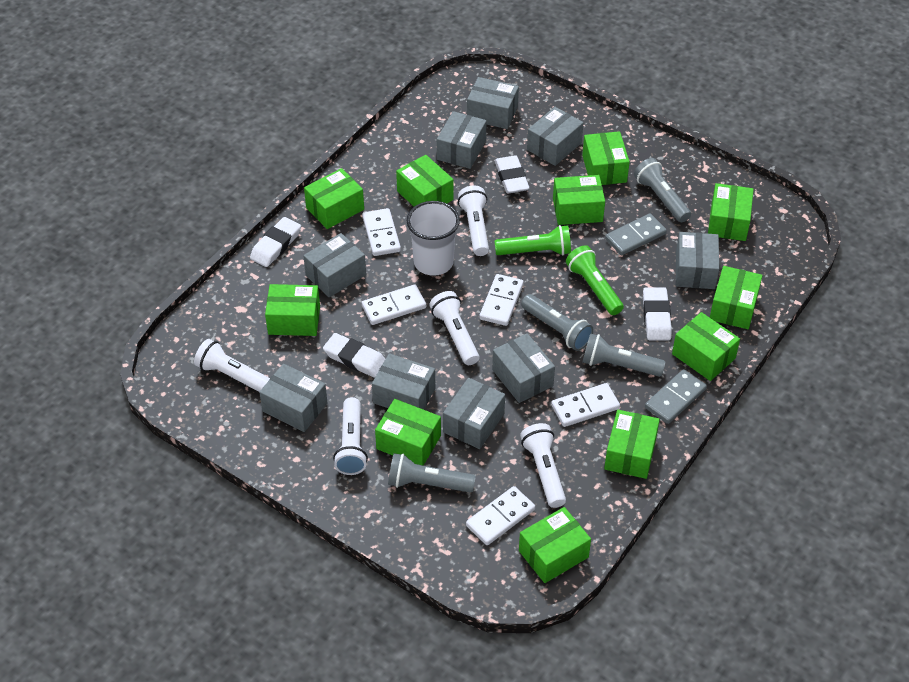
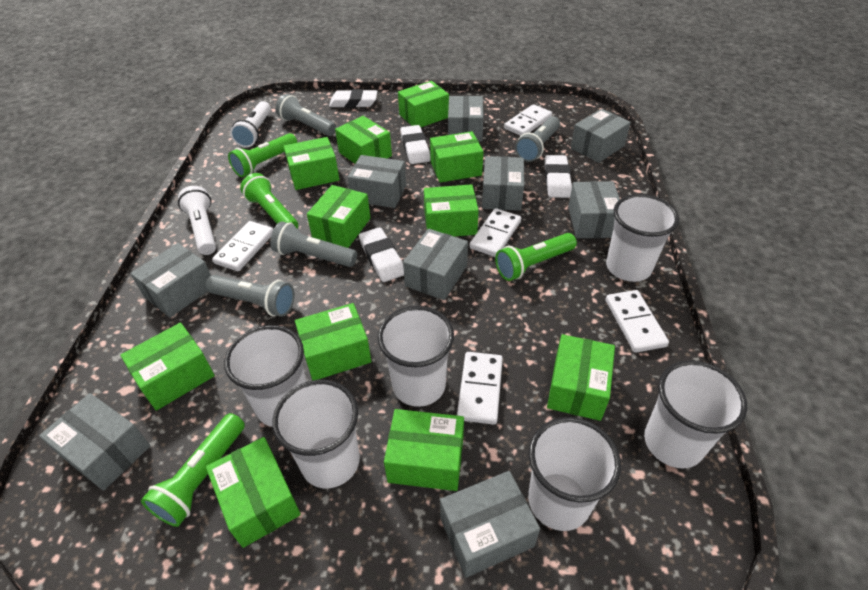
green flashlight: 2 -> 4
grey domino: 2 -> 0
white cup: 1 -> 6
white flashlight: 5 -> 2

